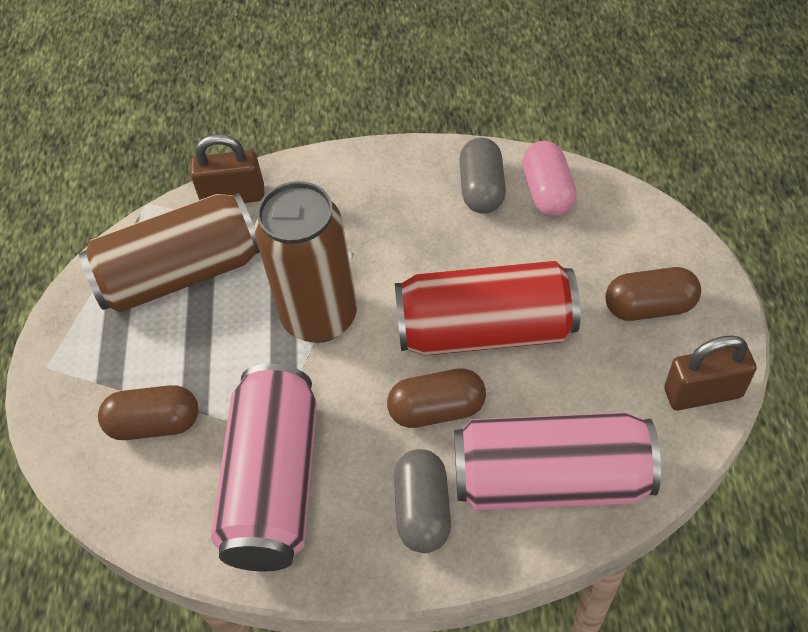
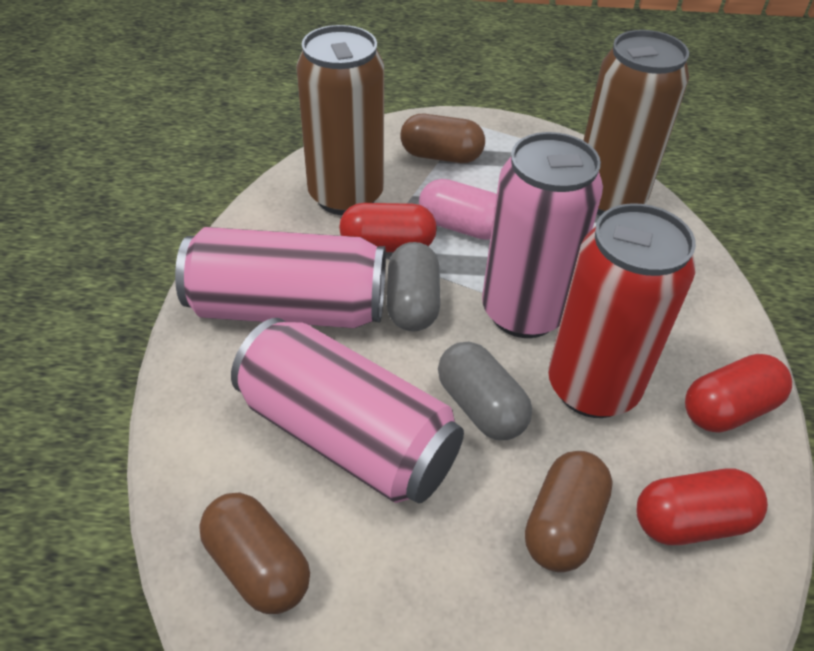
brown padlock: 2 -> 0
pink can: 2 -> 3
red capsule: 0 -> 3

